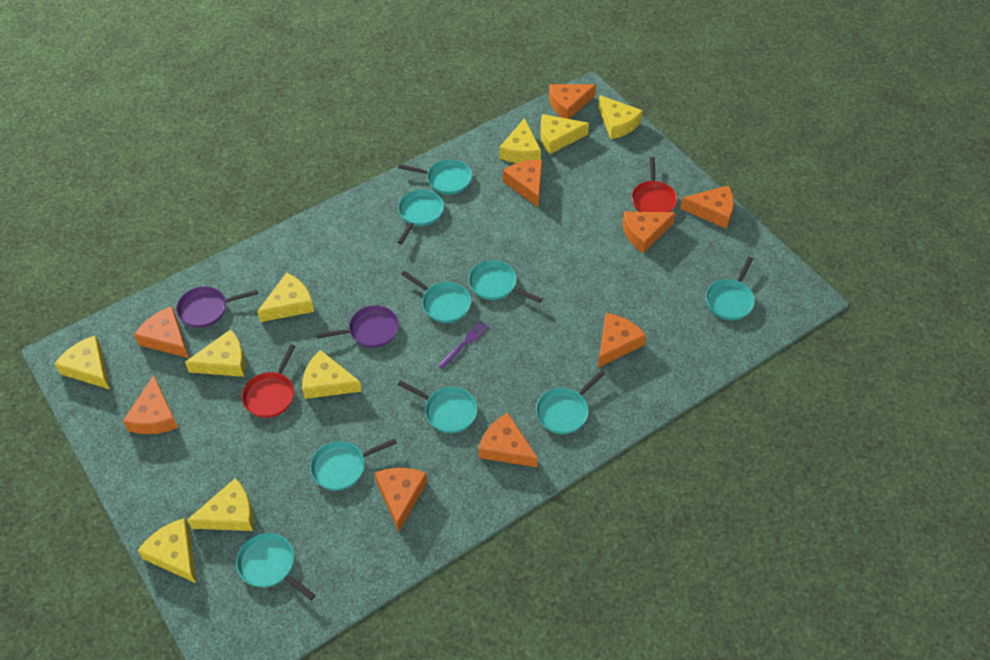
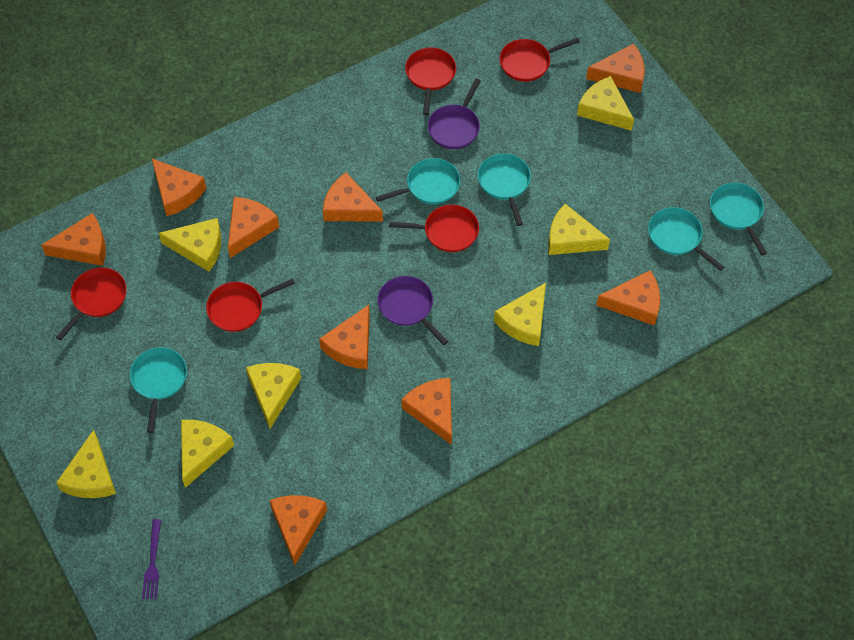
red pan: 2 -> 5
turquoise pan: 9 -> 5
yellow cheese: 9 -> 7

